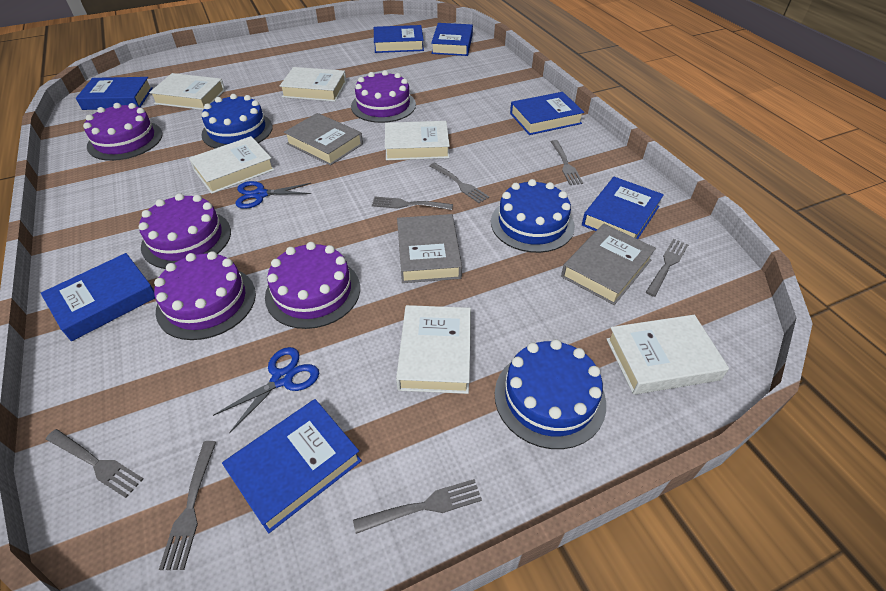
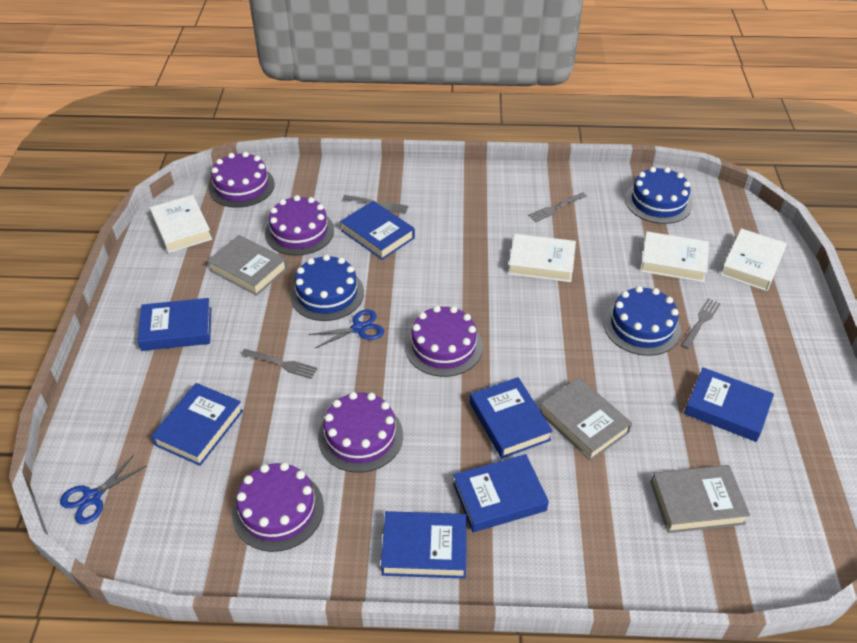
grey fork: 7 -> 4
white book: 6 -> 4

